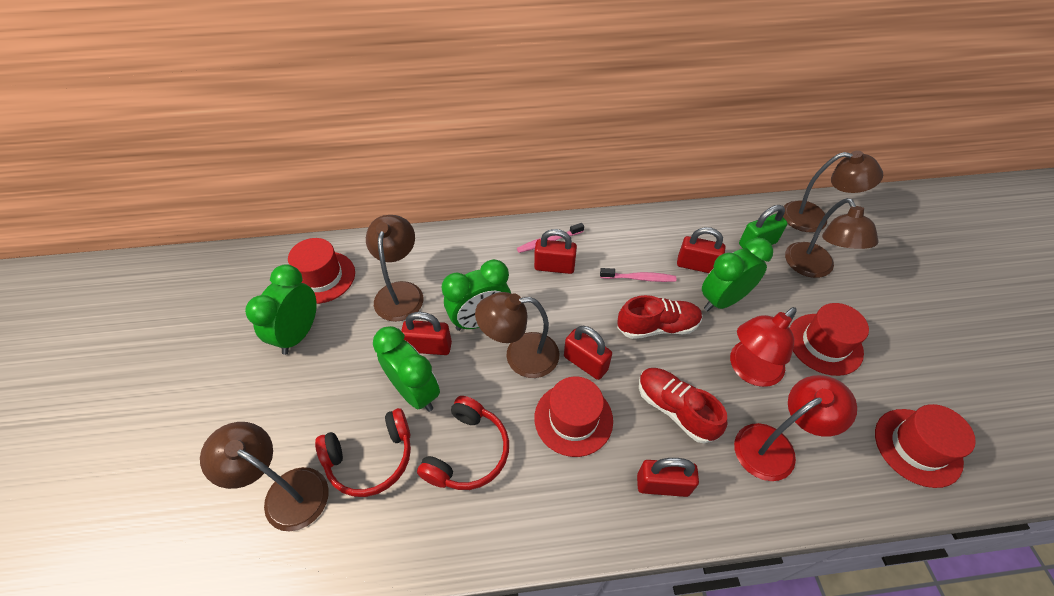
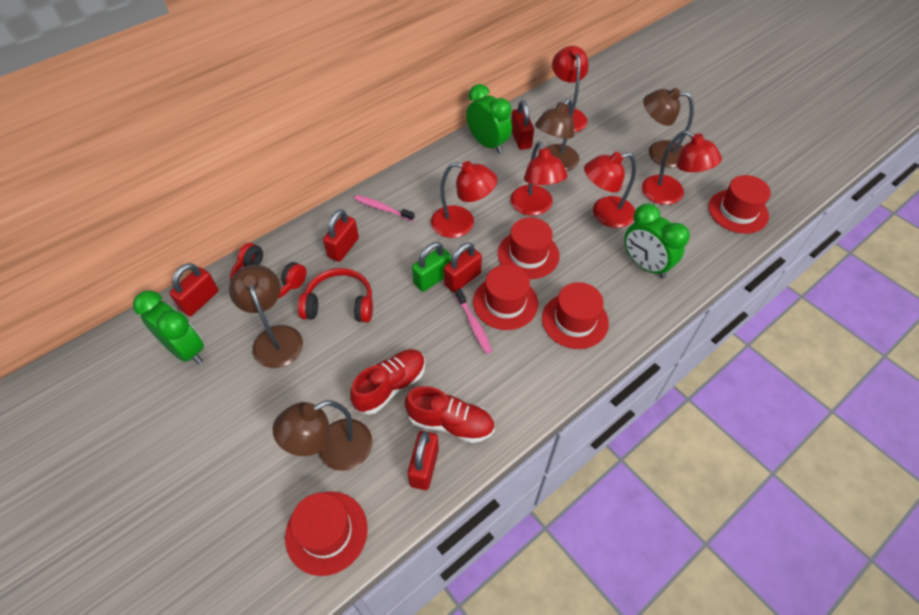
brown lamp: 5 -> 4
green clock: 4 -> 3
red hat: 4 -> 5
red lamp: 2 -> 5

